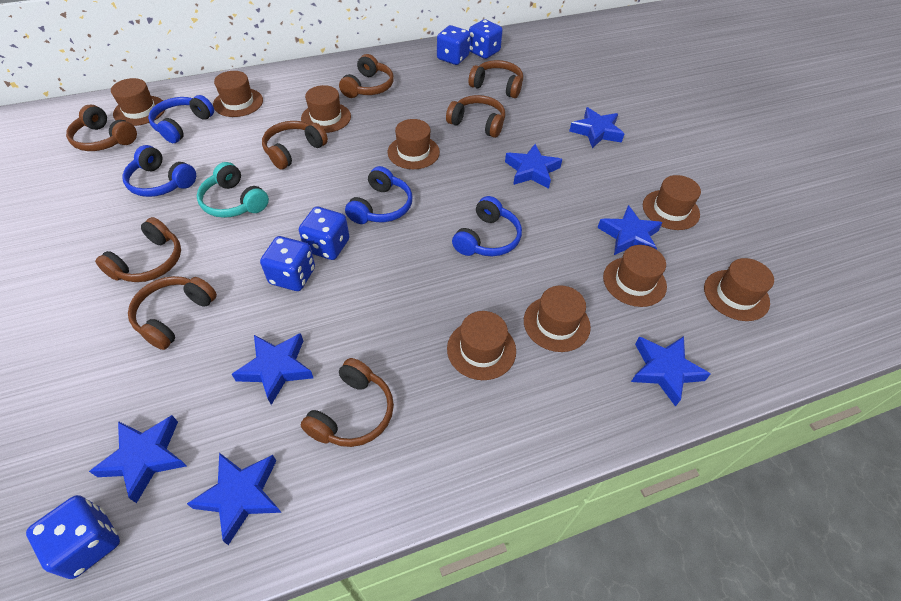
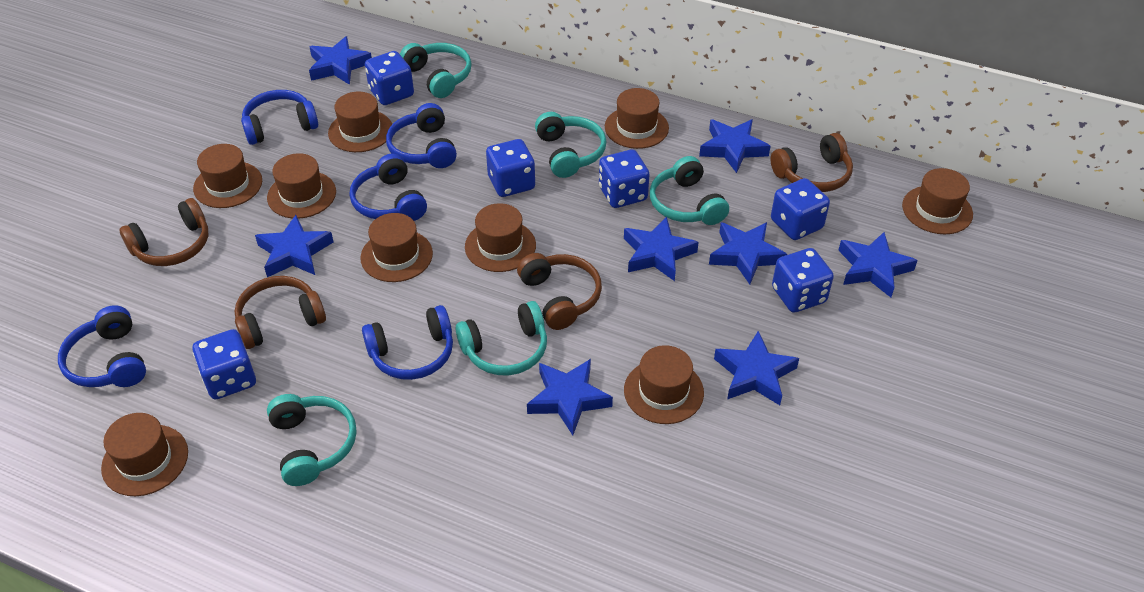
blue dice: 5 -> 6
blue headphones: 4 -> 5
blue star: 7 -> 8
brown headphones: 8 -> 4
turquoise headphones: 1 -> 5

